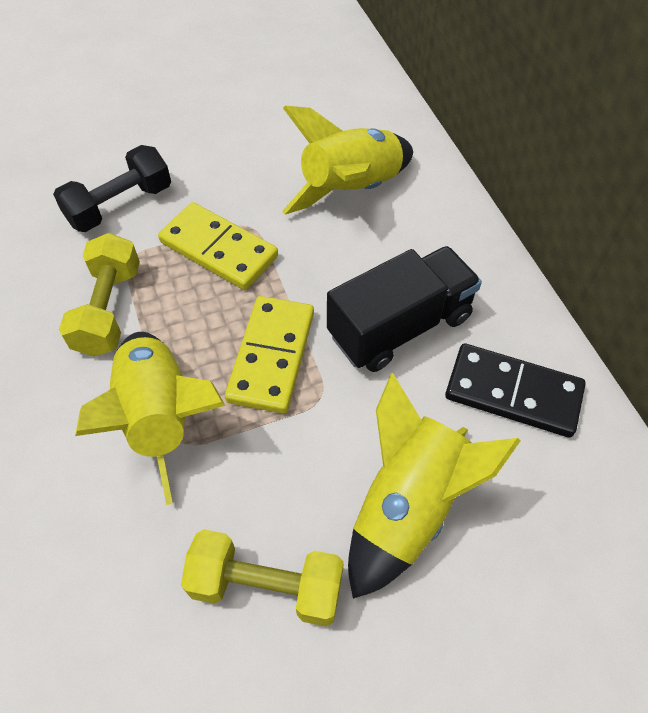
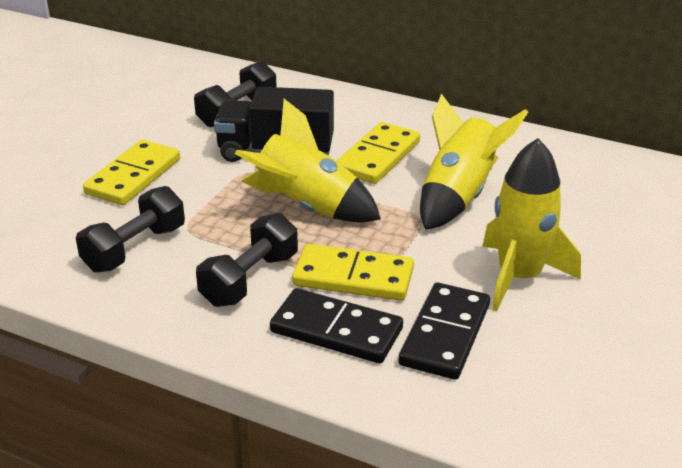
black domino: 1 -> 2
black dumbbell: 1 -> 3
yellow domino: 2 -> 3
yellow dumbbell: 2 -> 0

